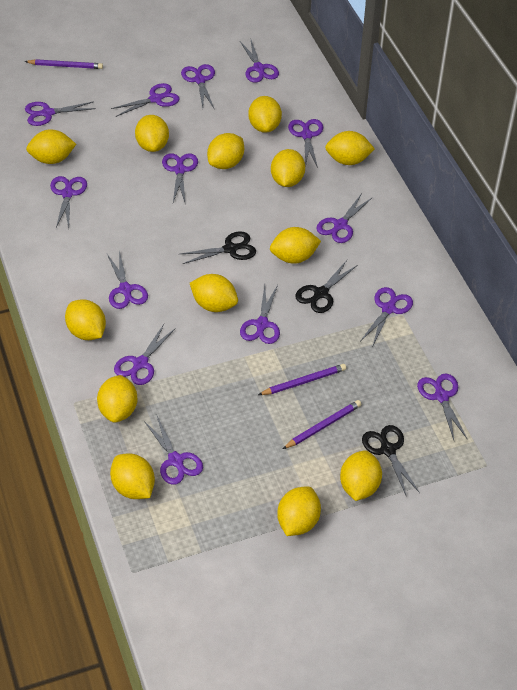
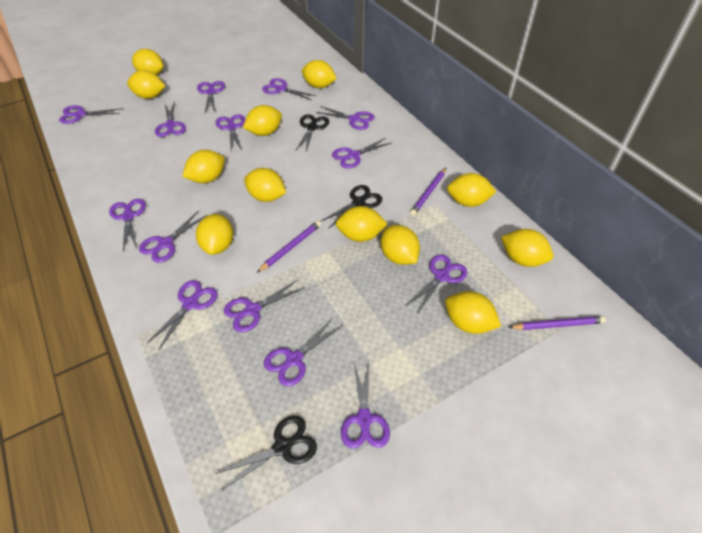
yellow lemon: 13 -> 12

